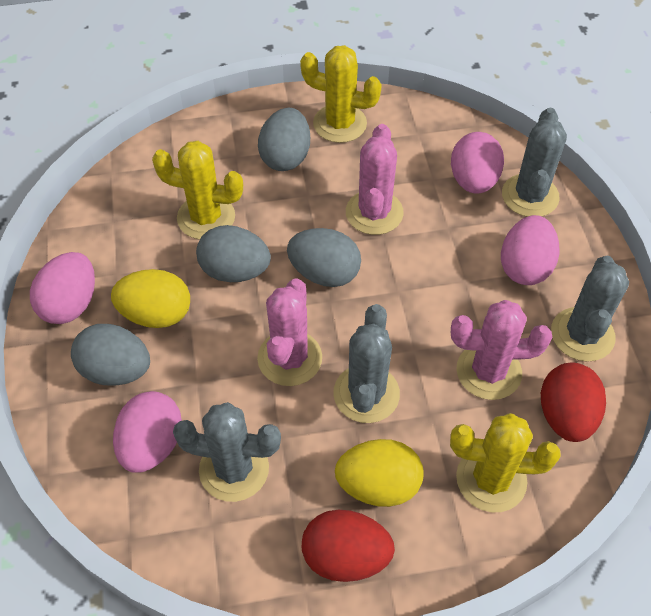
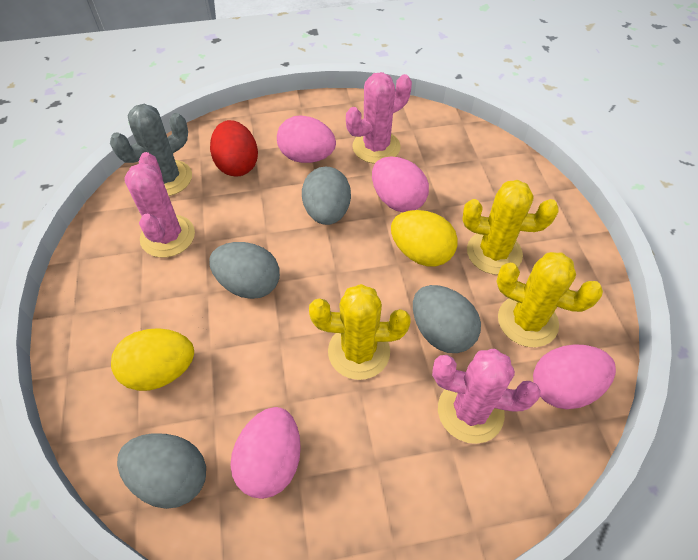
grey cactus: 4 -> 1
red egg: 2 -> 1

